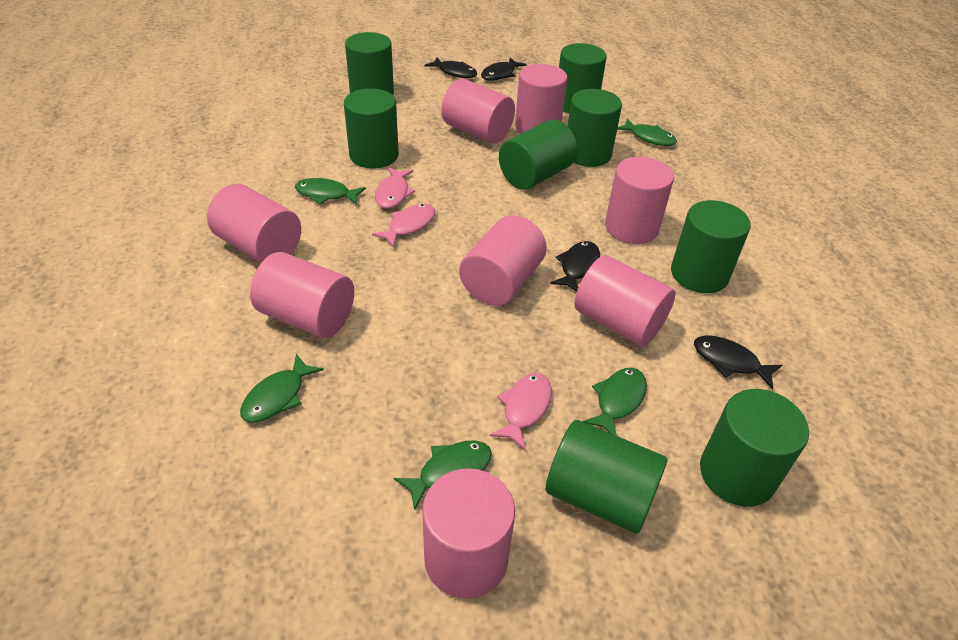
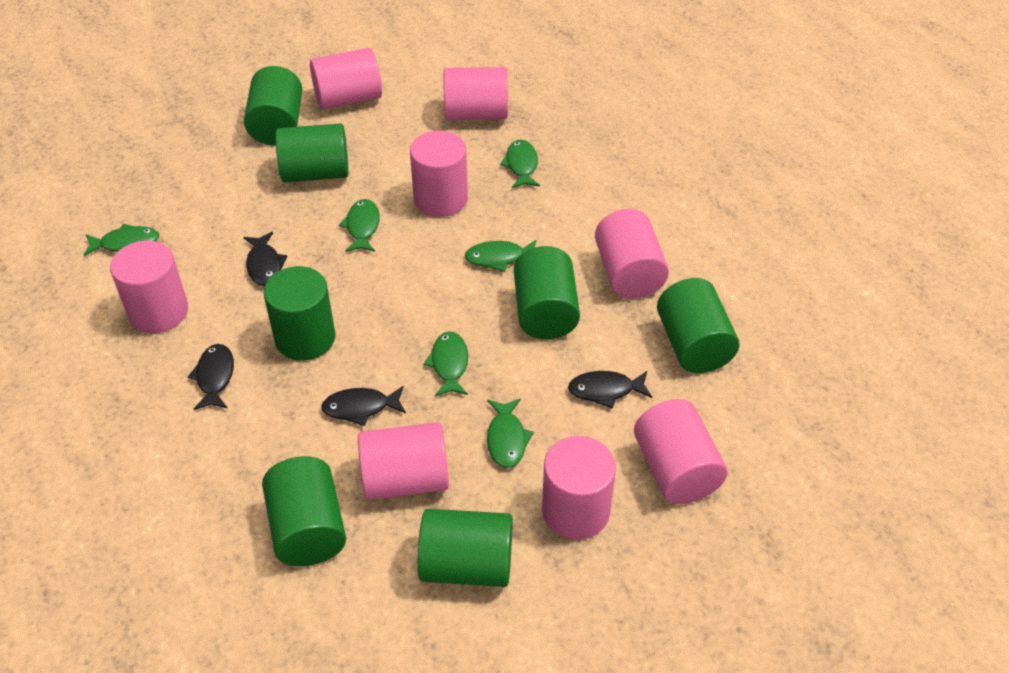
green cylinder: 8 -> 7
green fish: 5 -> 6
pink fish: 3 -> 0

